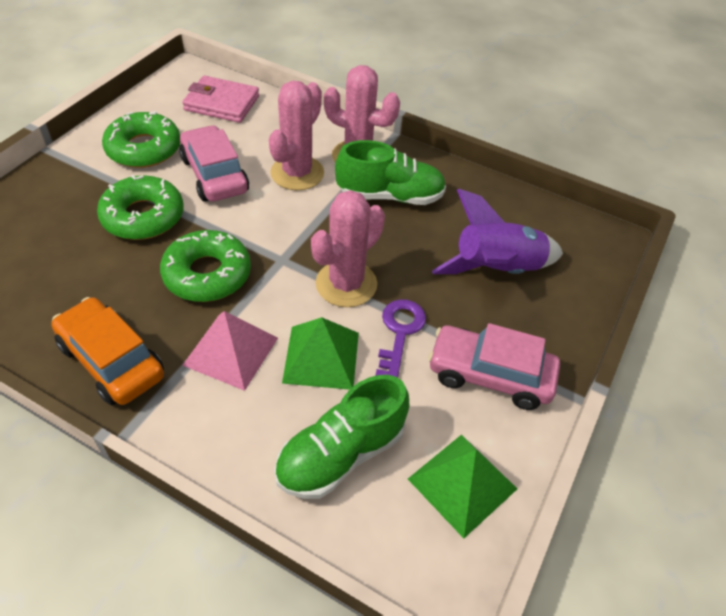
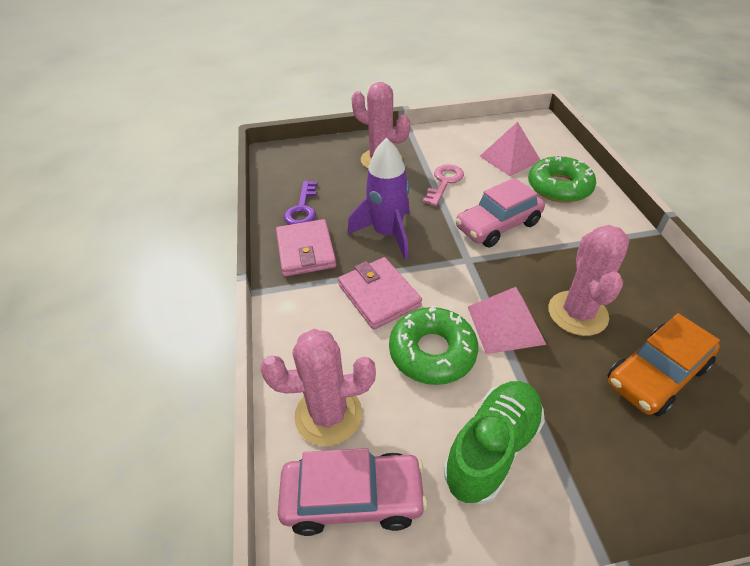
green donut: 3 -> 2
green pyramid: 2 -> 0
green shoe: 2 -> 1
pink key: 0 -> 1
pink pyramid: 1 -> 2
pink wallet: 1 -> 2

